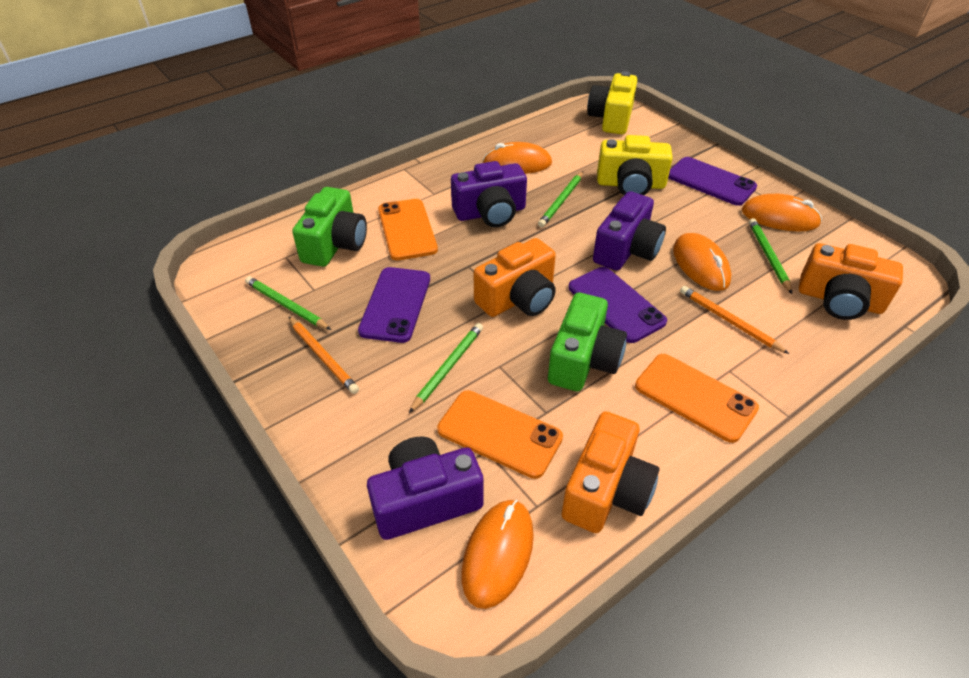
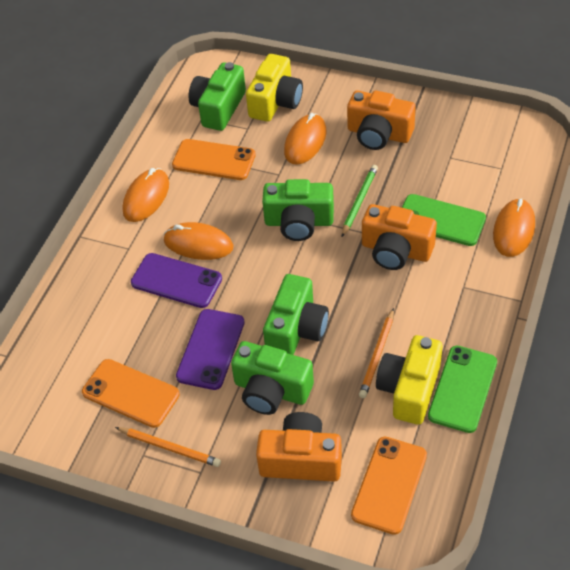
green camera: 2 -> 4
green pencil: 4 -> 1
green phone: 0 -> 2
purple camera: 3 -> 0
purple phone: 3 -> 2

